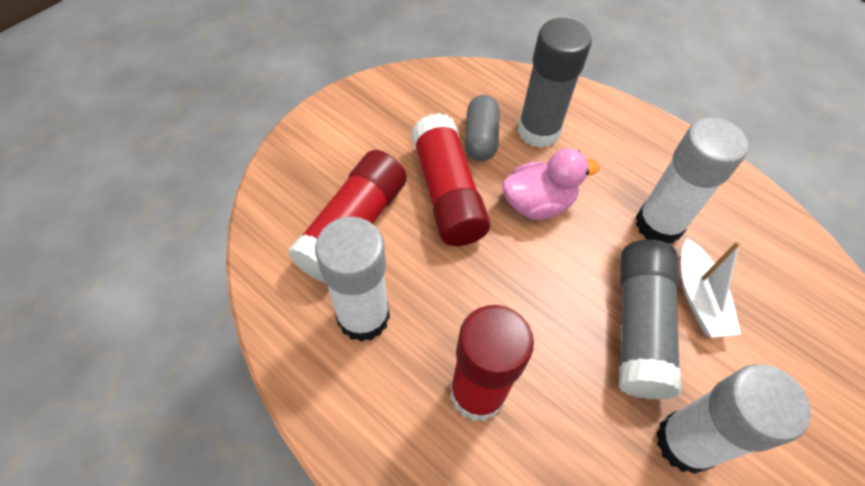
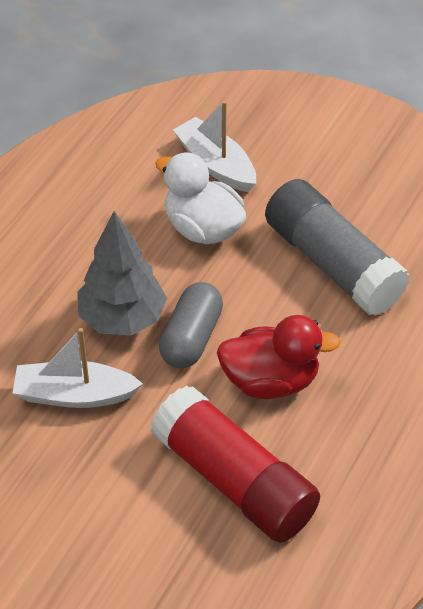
grey glue stick: 2 -> 1
grey tree: 0 -> 1
pink duck: 1 -> 0
red duck: 0 -> 1
red glue stick: 3 -> 1
white boat: 1 -> 2
white duck: 0 -> 1
white glue stick: 3 -> 0

